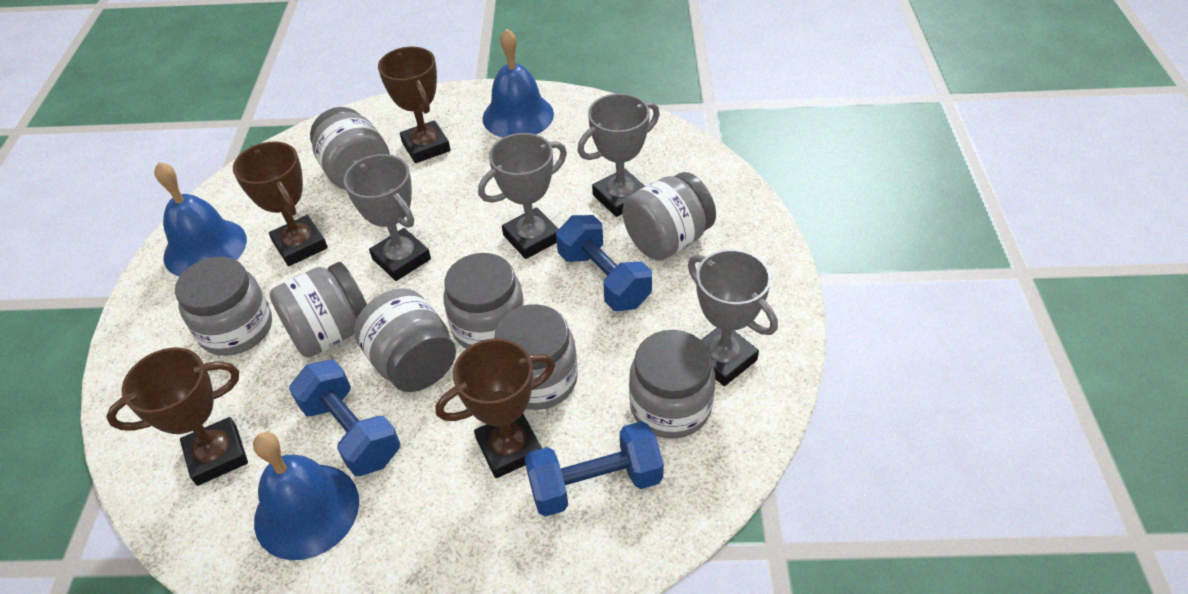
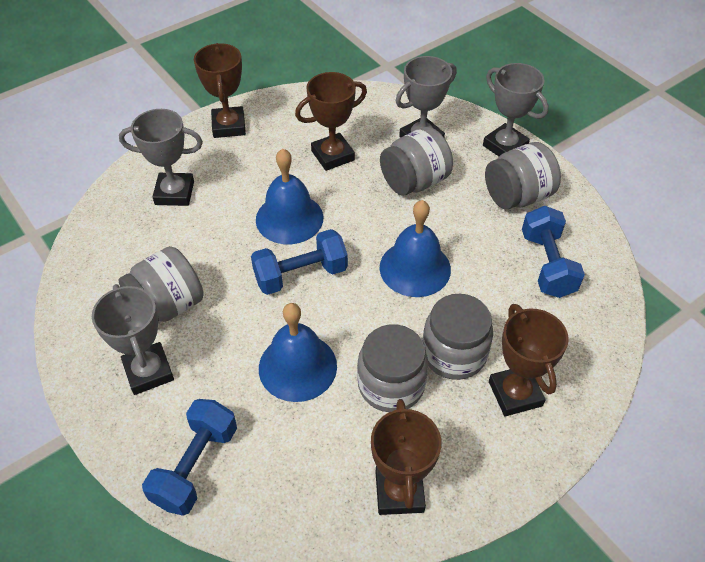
grey jar: 8 -> 5

